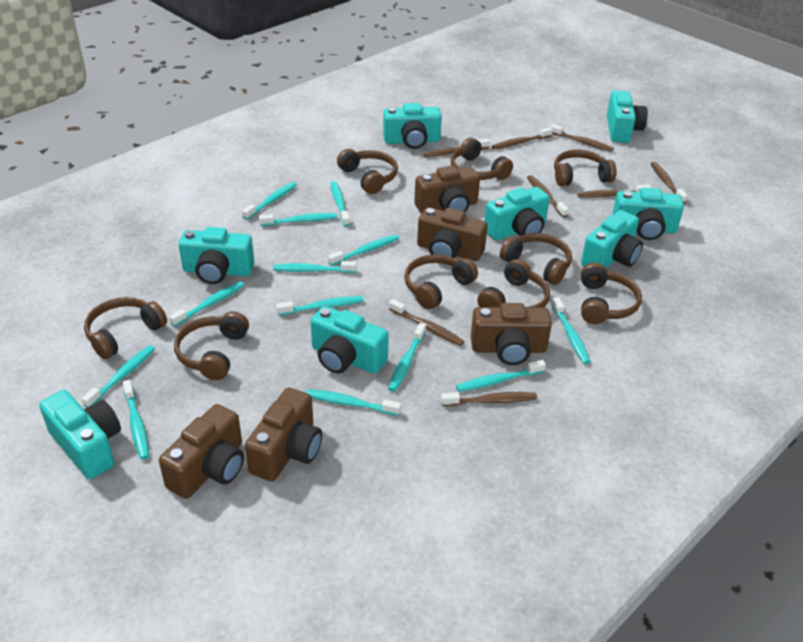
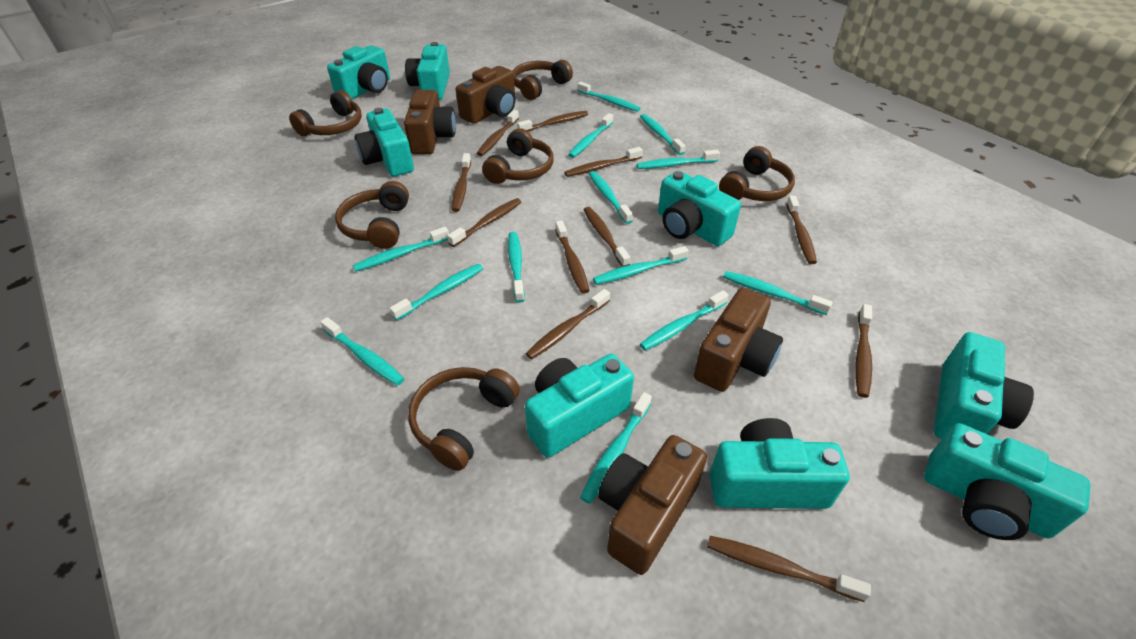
brown camera: 5 -> 4
brown headphones: 9 -> 6
brown toothbrush: 8 -> 11

